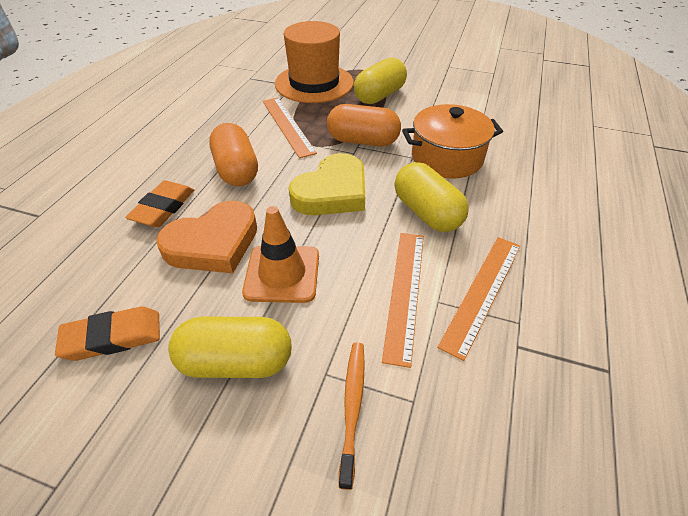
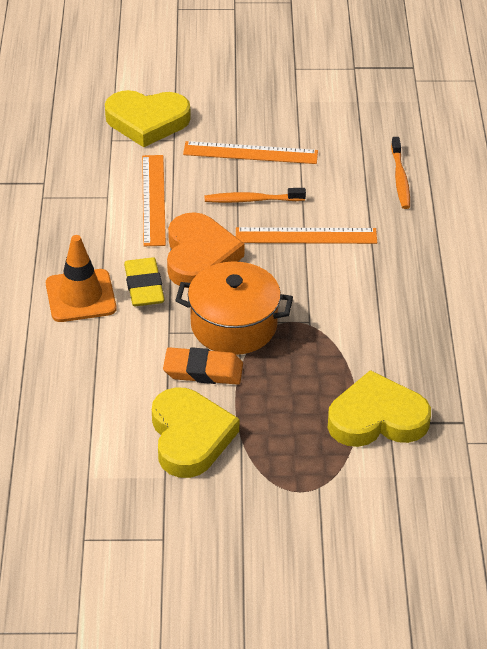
orange capsule: 2 -> 0
orange eraser: 2 -> 1
orange hat: 1 -> 0
orange toothbrush: 1 -> 2
yellow capsule: 3 -> 0
yellow eraser: 0 -> 1
yellow heart: 1 -> 3

